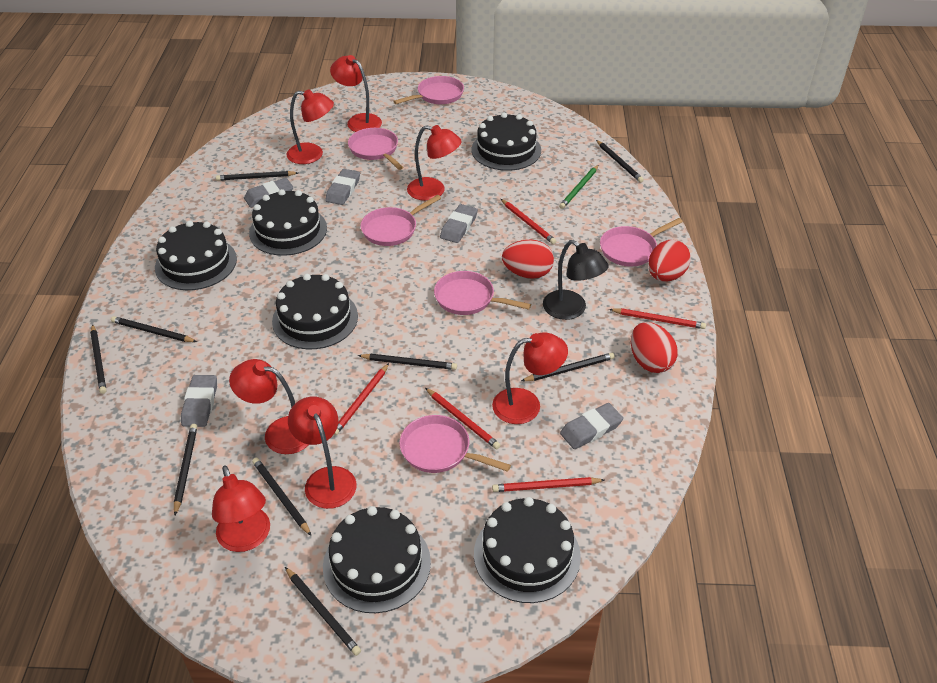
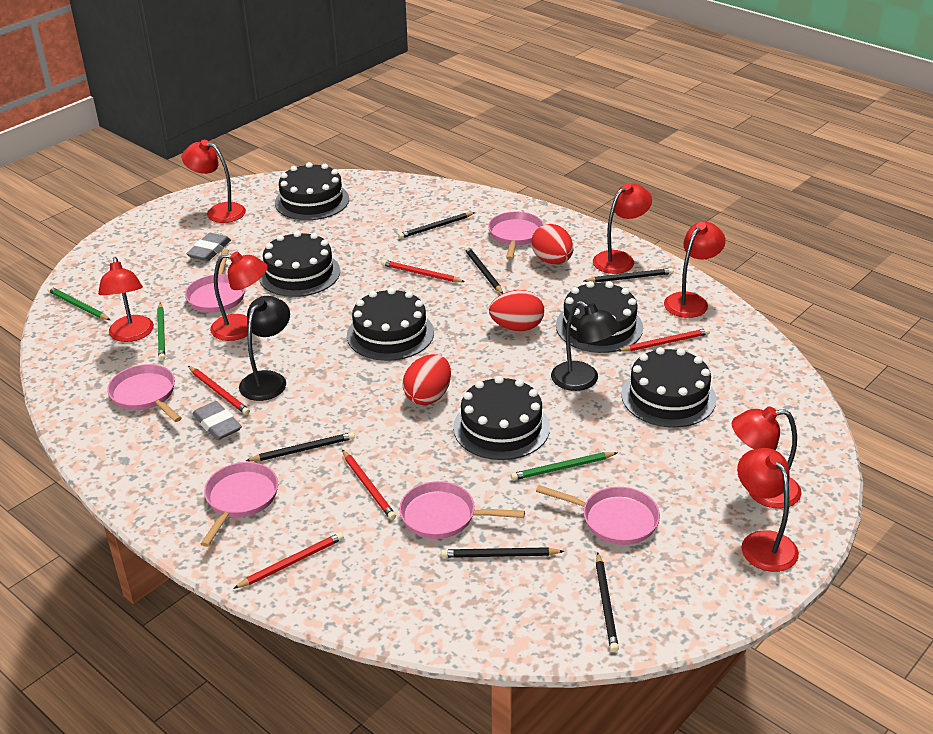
black lamp: 1 -> 2
black pencil: 9 -> 6
green pencil: 1 -> 3
grey eraser: 5 -> 2

